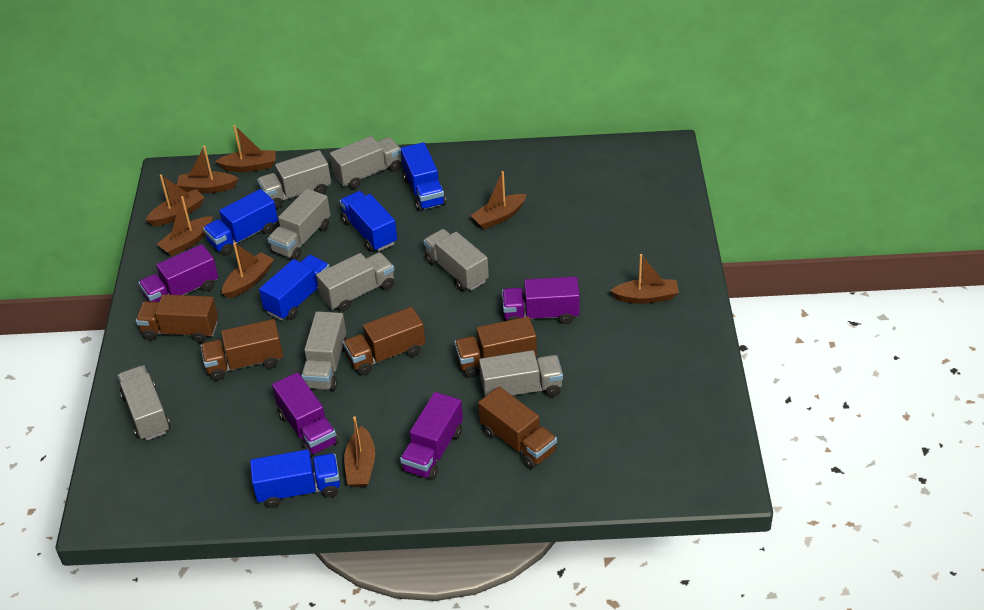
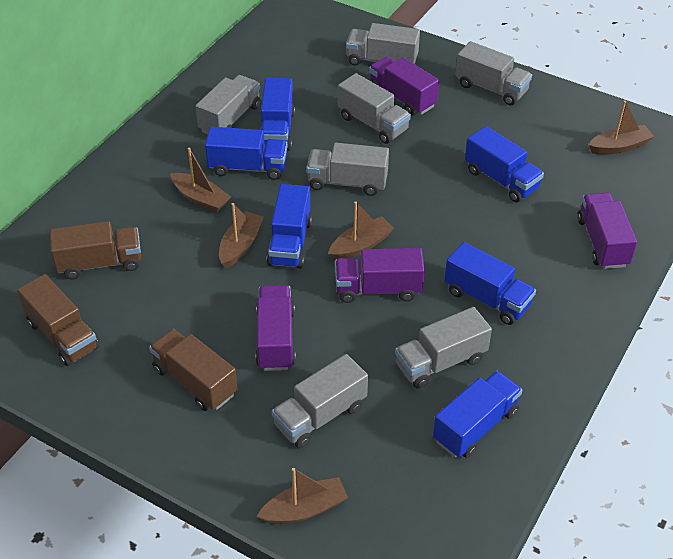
blue truck: 5 -> 6
brown boat: 8 -> 5
brown truck: 5 -> 3
grey truck: 8 -> 7

